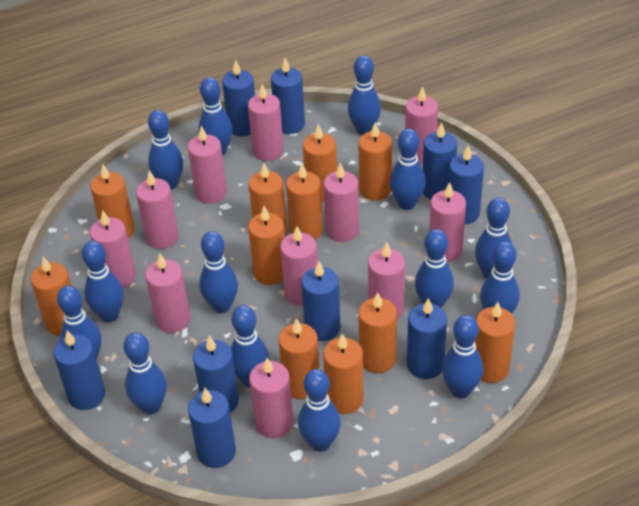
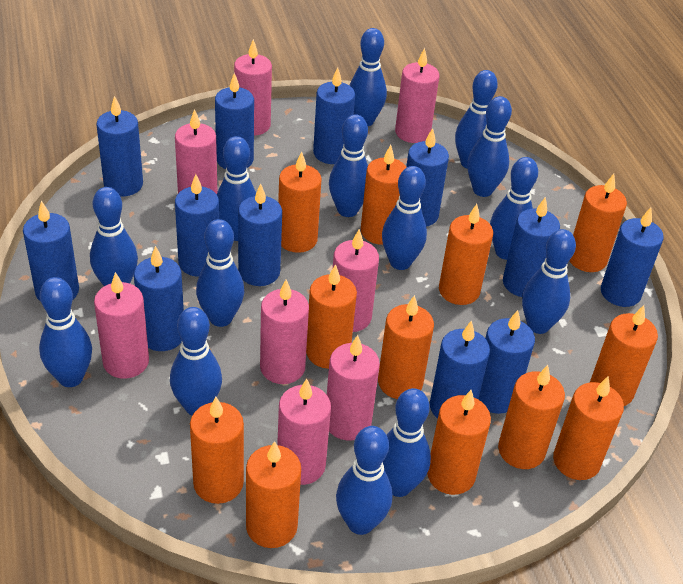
blue candle: 9 -> 12
orange candle: 11 -> 12
pink candle: 11 -> 8

